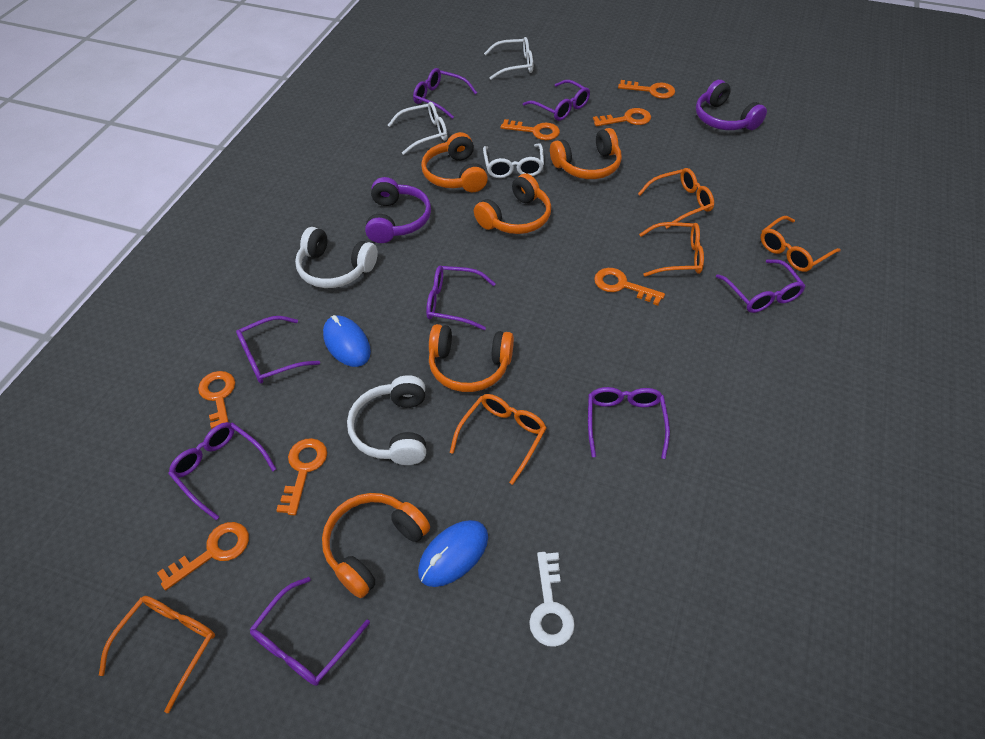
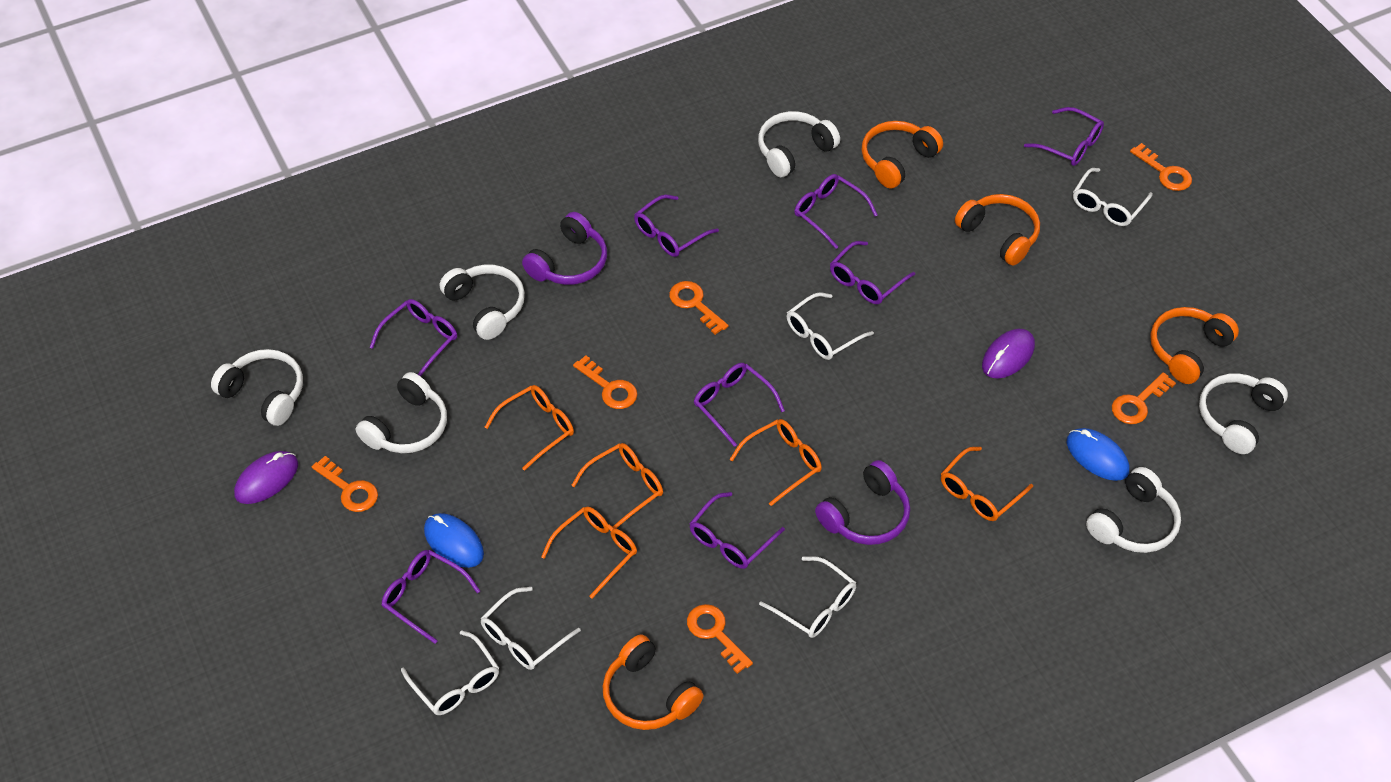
orange headphones: 5 -> 4
orange key: 7 -> 6
purple mouse: 0 -> 2
white glasses: 3 -> 5
white headphones: 2 -> 6
white key: 1 -> 0

